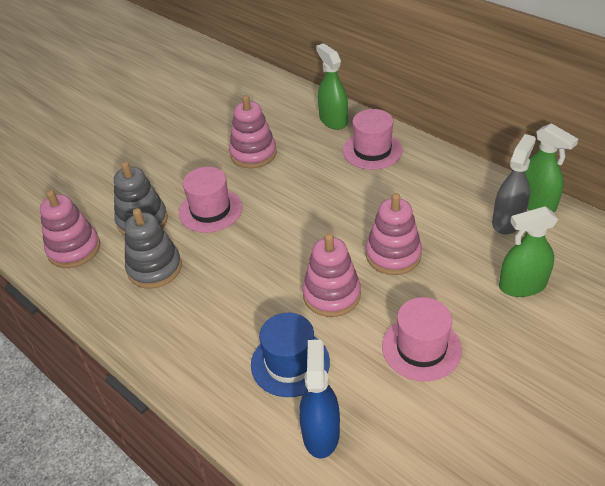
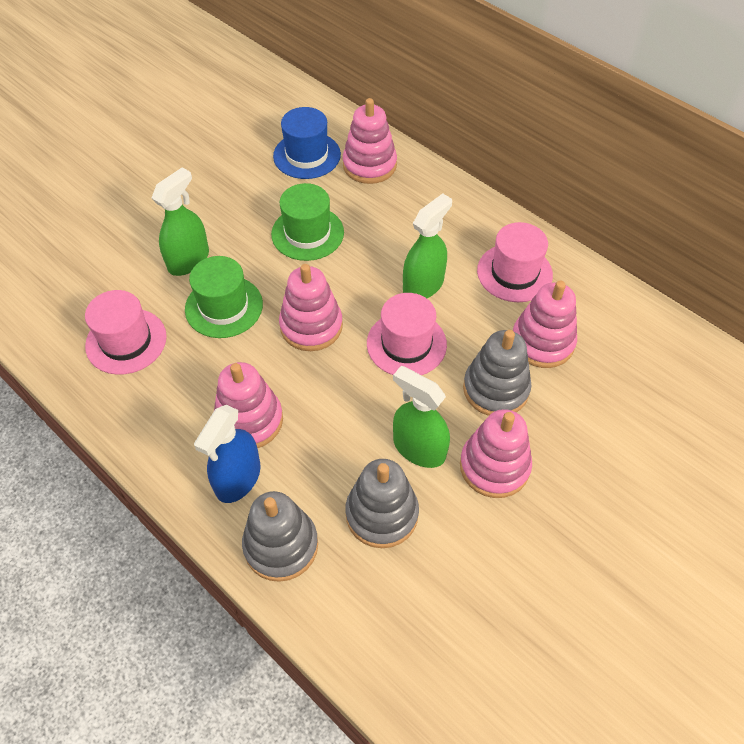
green hat: 0 -> 2
grey spray bottle: 1 -> 0
grey stacking toy: 2 -> 3
pink stacking toy: 4 -> 5

